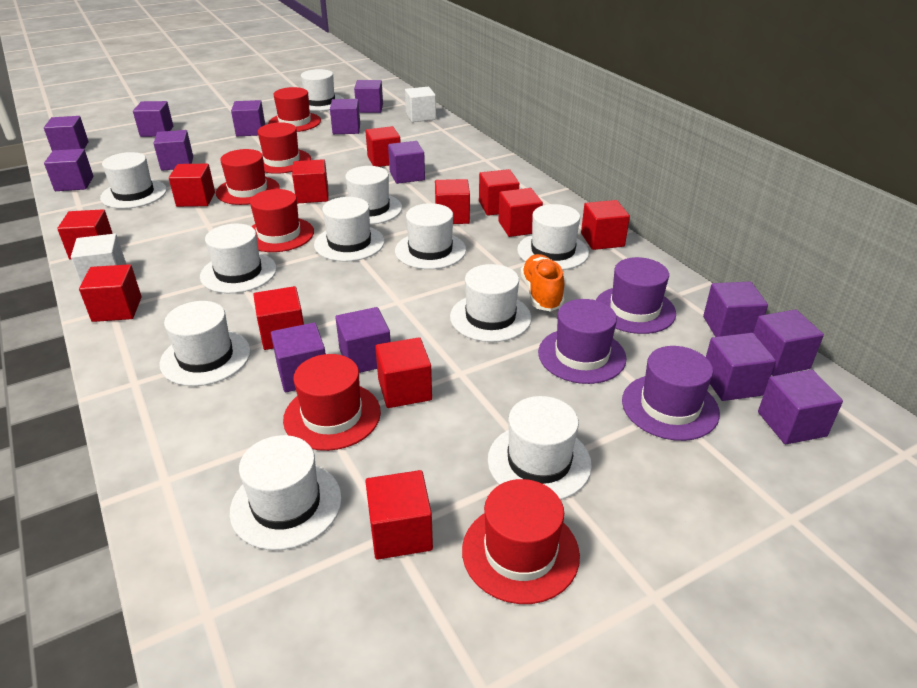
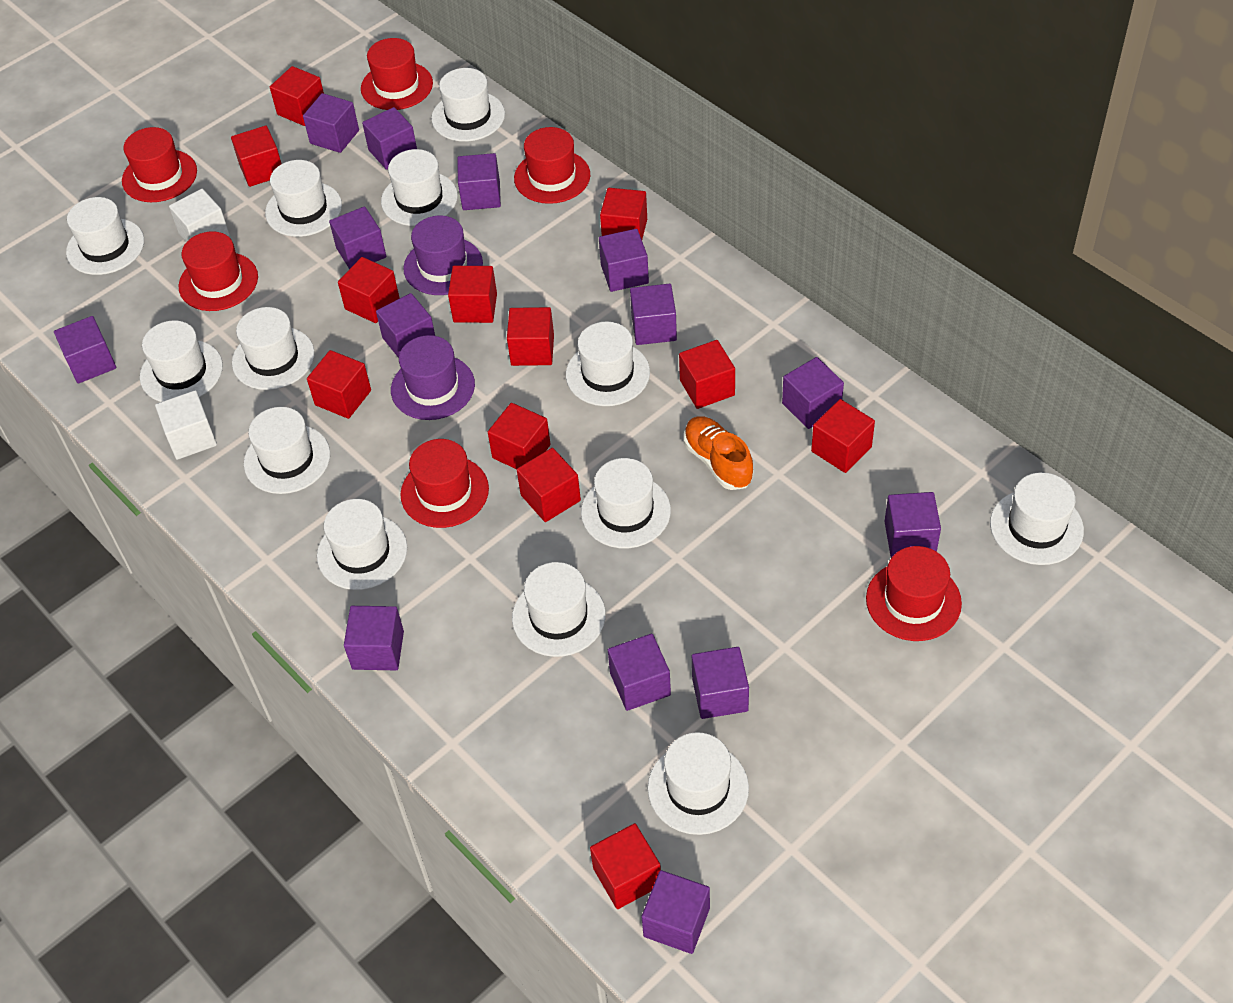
purple hat: 3 -> 2
white hat: 11 -> 13

